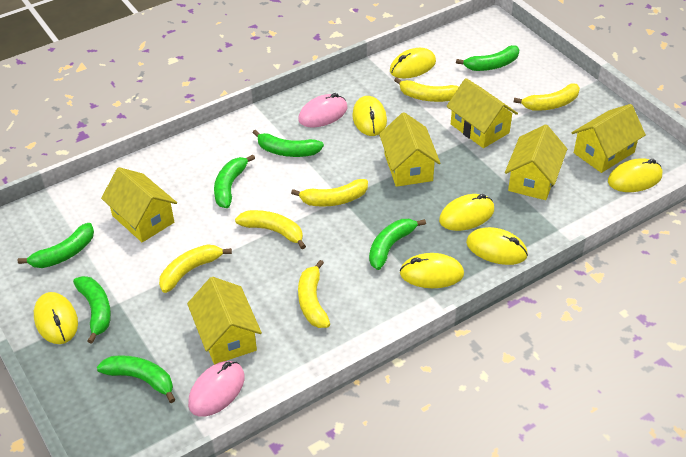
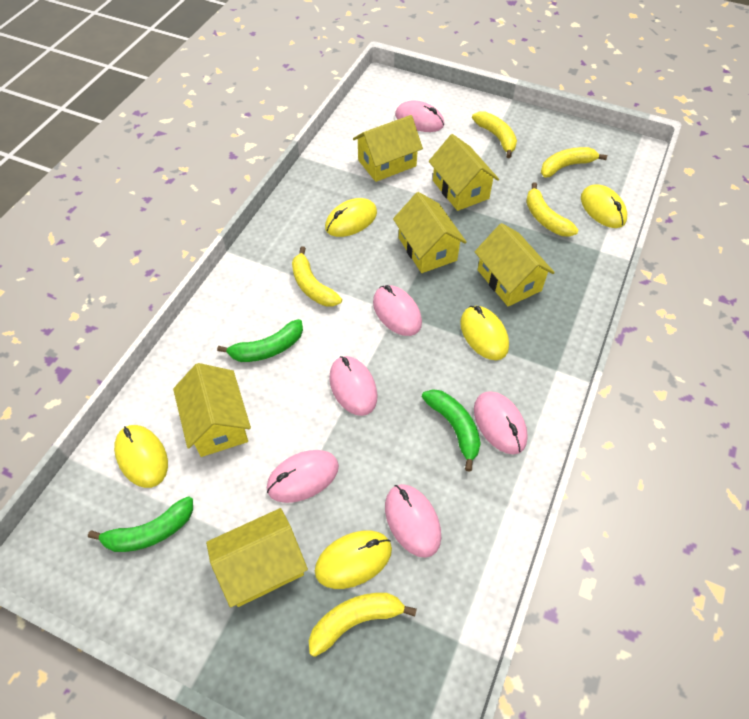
green banana: 7 -> 3
pink mouse: 2 -> 6
yellow banana: 6 -> 5
yellow mouse: 7 -> 5

